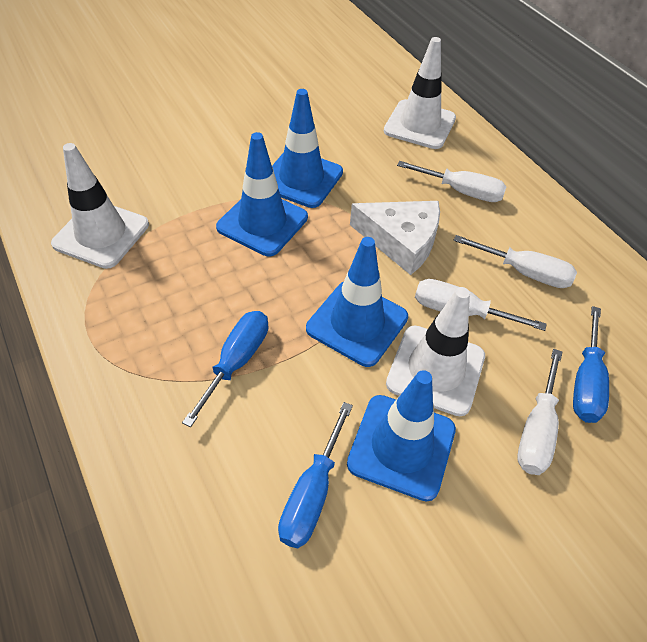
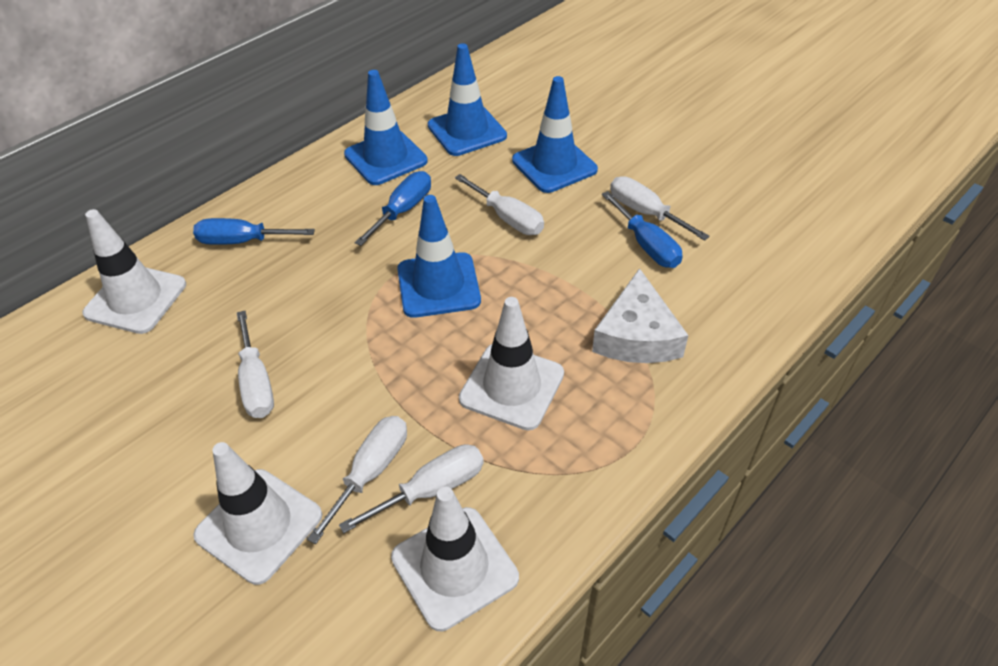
white screwdriver: 4 -> 5
white traffic cone: 3 -> 4

